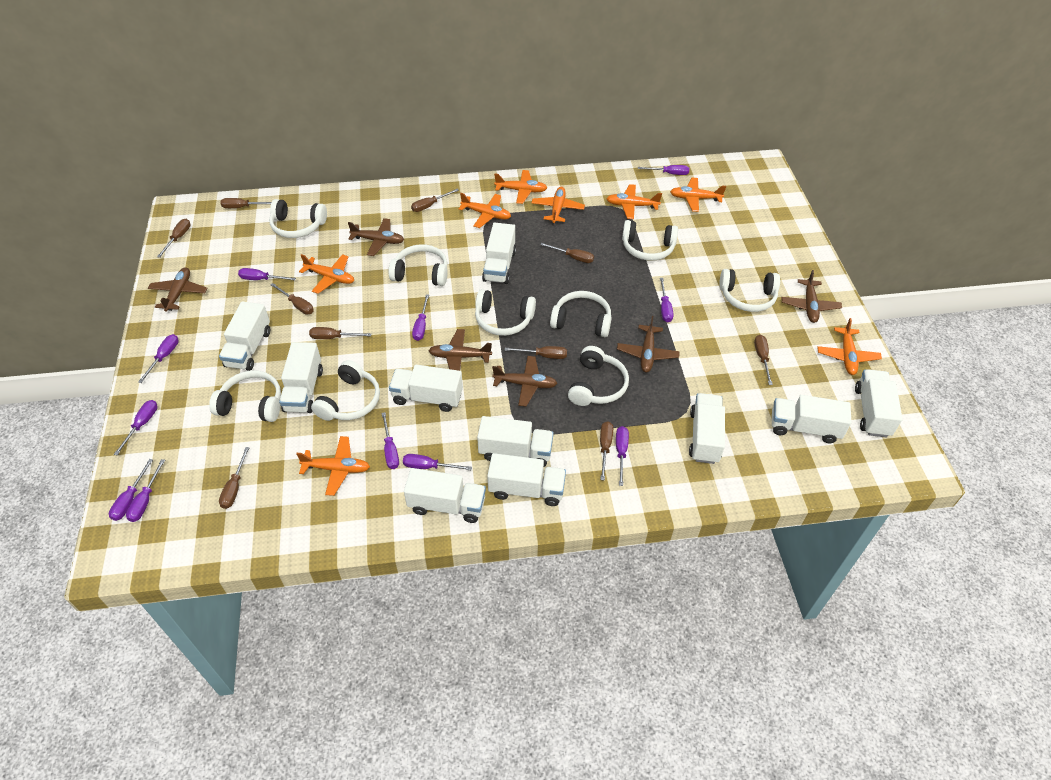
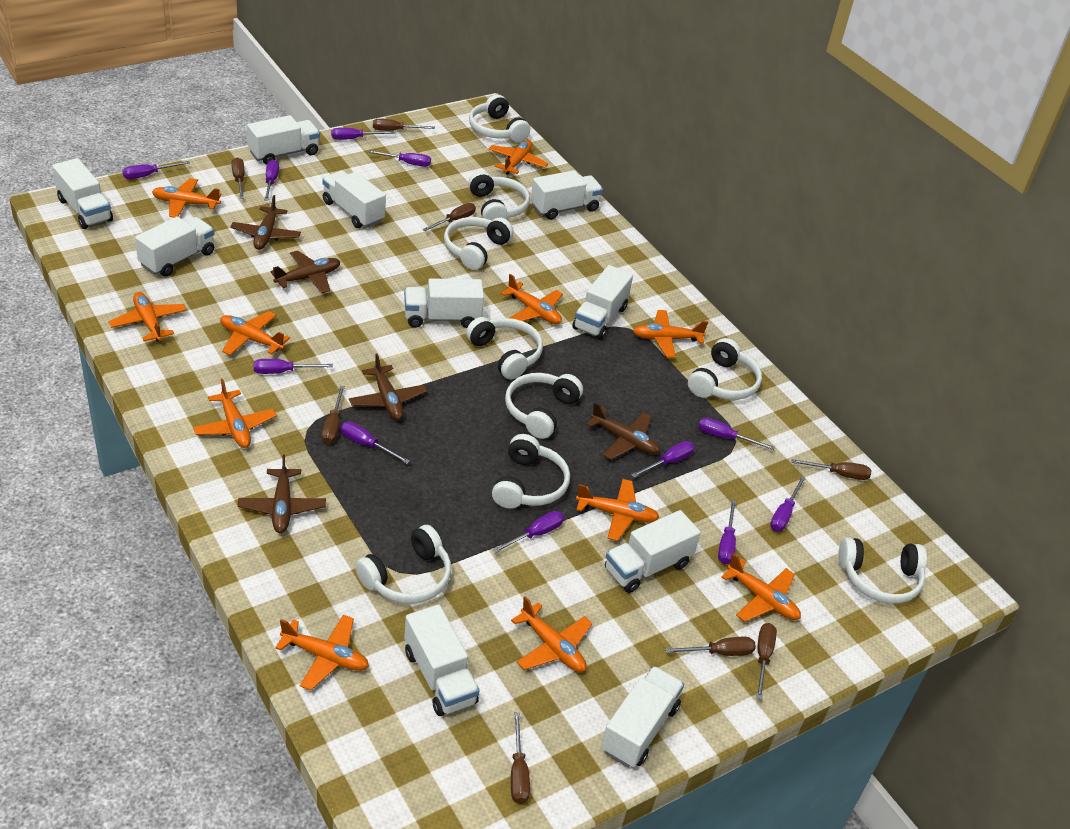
brown plane: 6 -> 5
brown screwdriver: 10 -> 8
orange plane: 8 -> 11

